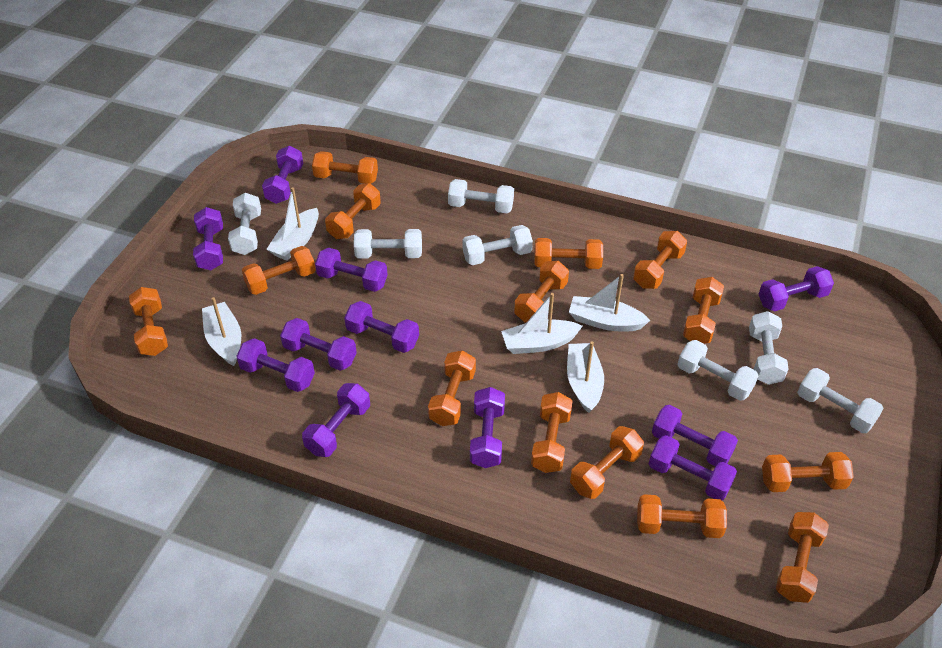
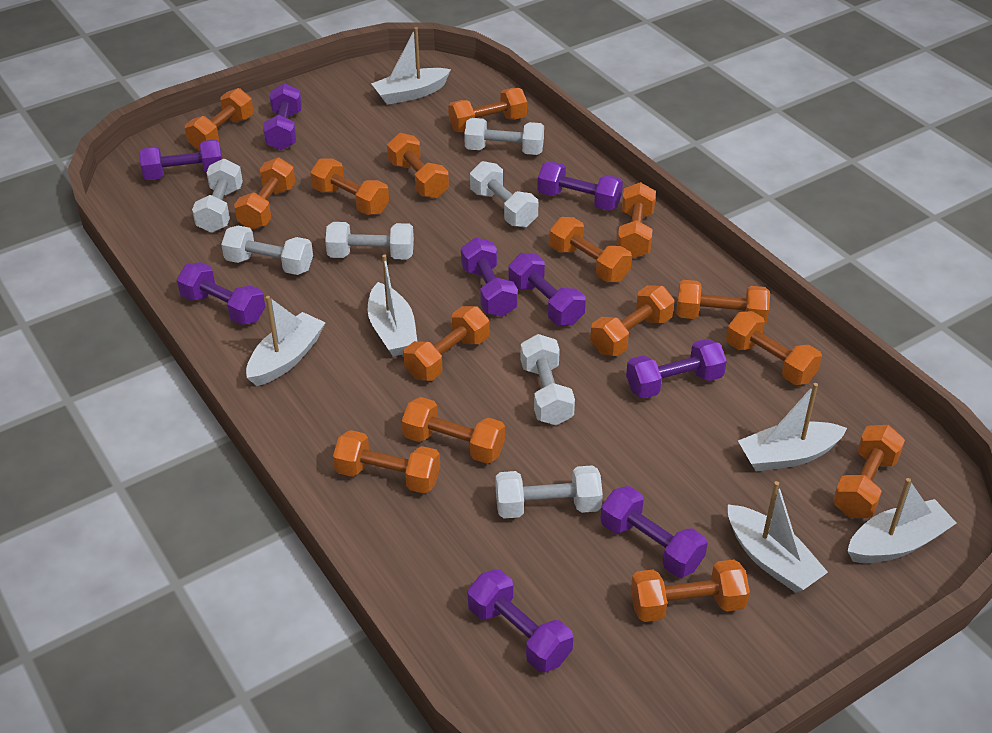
orange dumbbell: 14 -> 15
purple dumbbell: 11 -> 9
white boat: 5 -> 6

